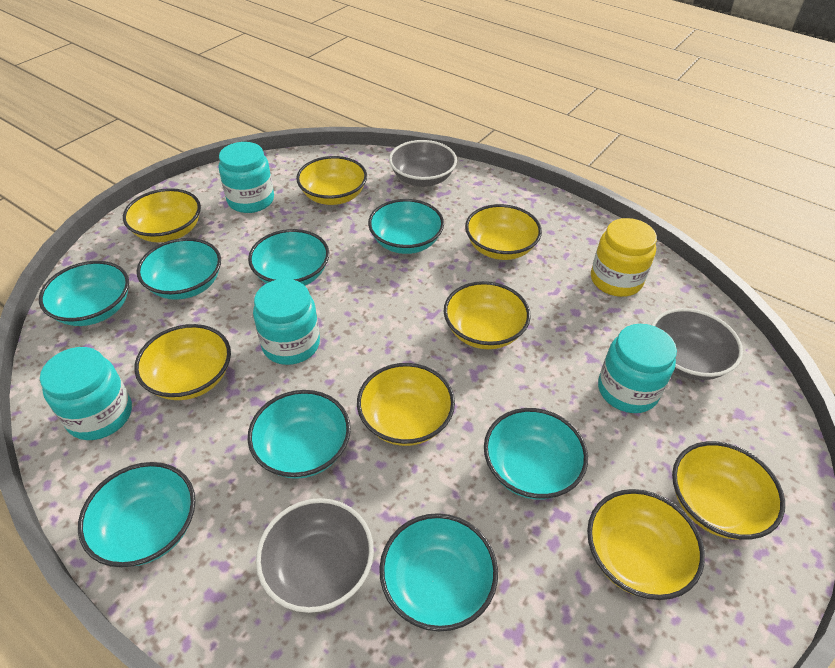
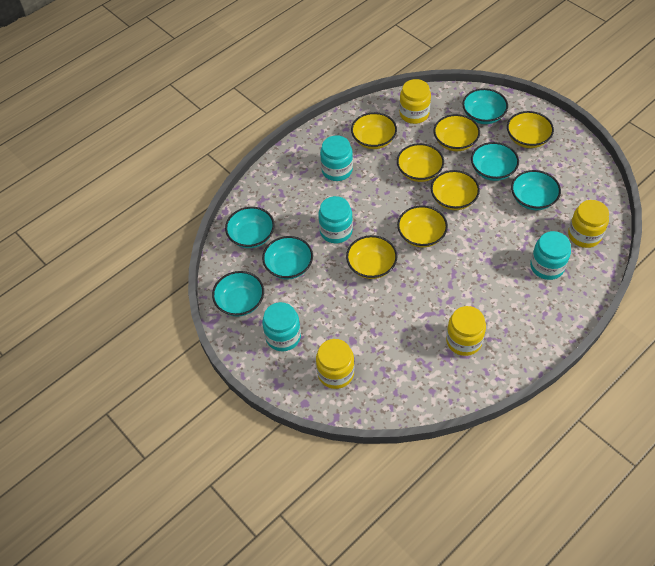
grey bowl: 3 -> 0
turquoise bowl: 8 -> 6
yellow bowl: 8 -> 7
yellow jar: 1 -> 4

